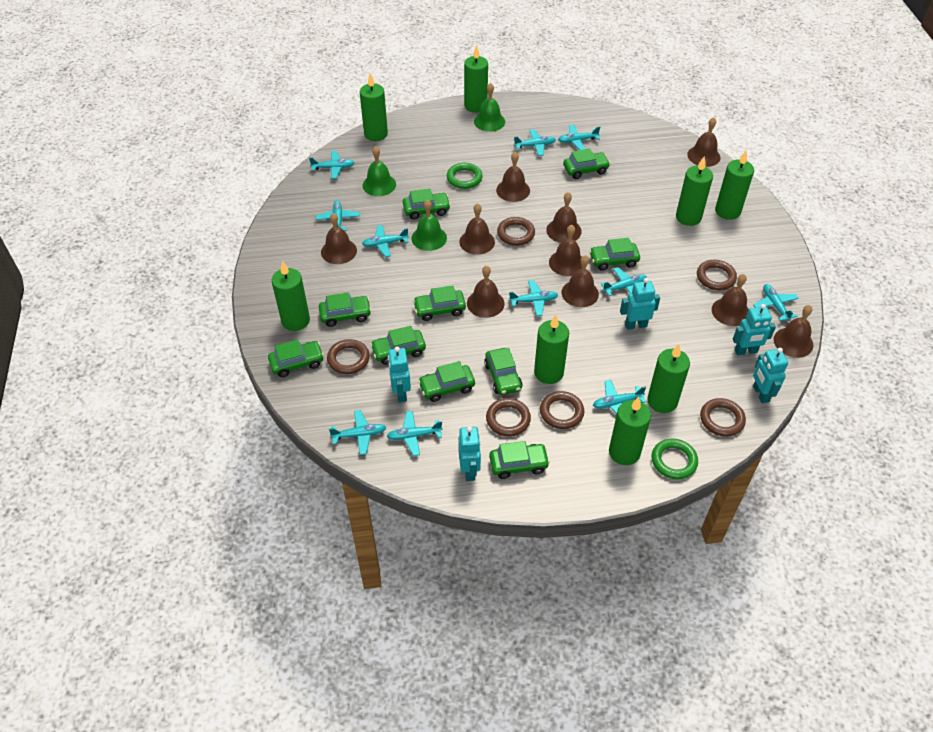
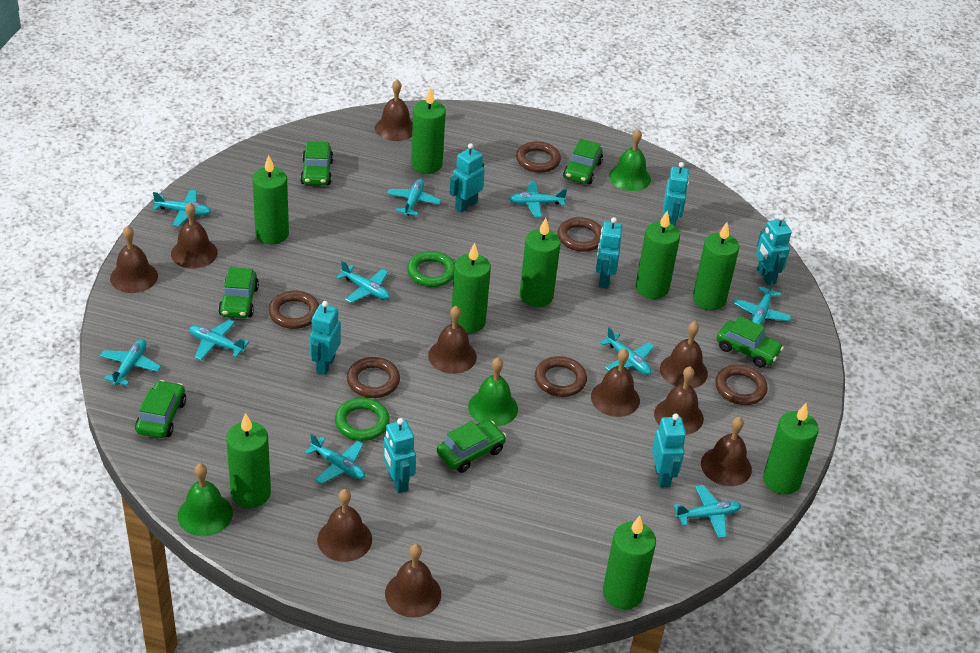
green candle: 8 -> 9
green car: 10 -> 6
turquoise plane: 11 -> 10
turquoise robot: 5 -> 7

